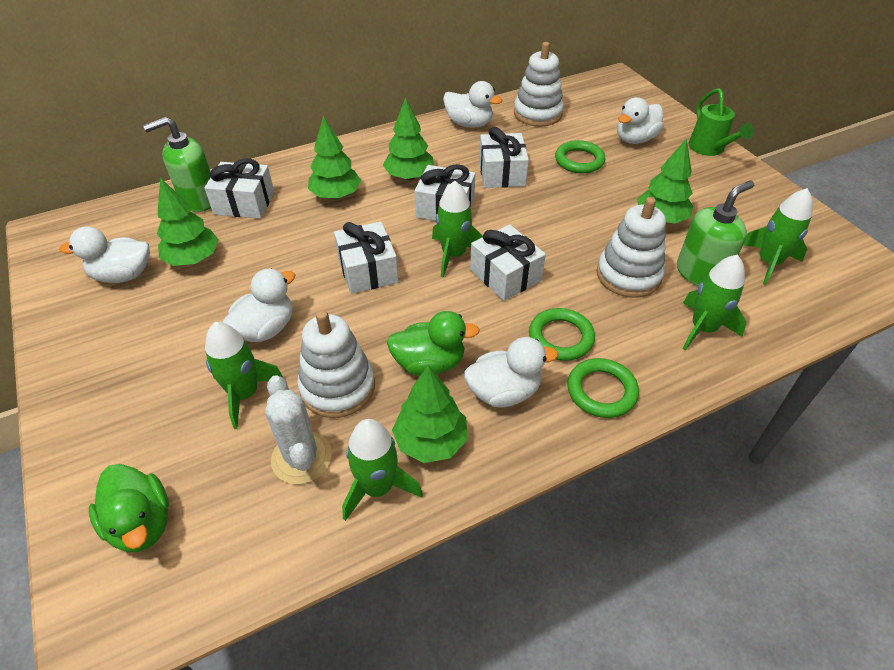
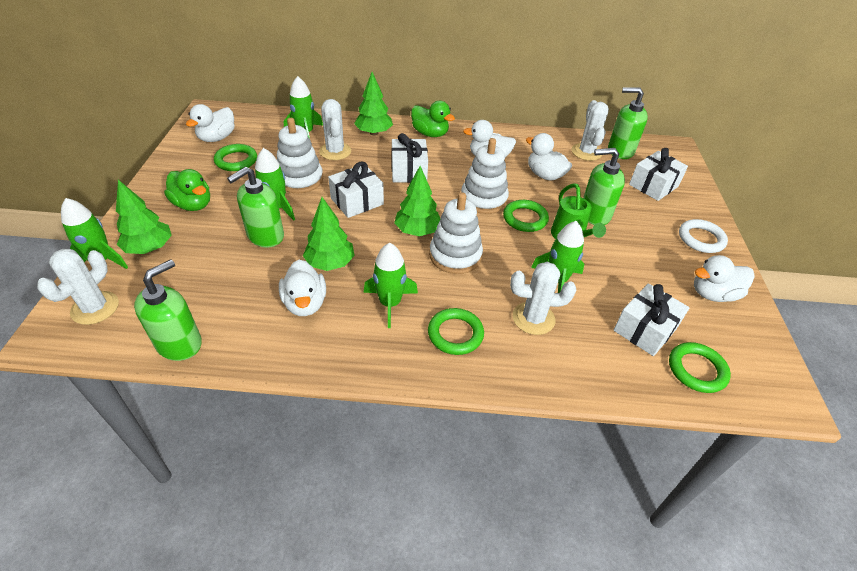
green ring: 3 -> 4
green soap dispenser: 2 -> 4
green tree: 5 -> 4
white cactus: 1 -> 4
white gift: 5 -> 4
white ring: 0 -> 1

